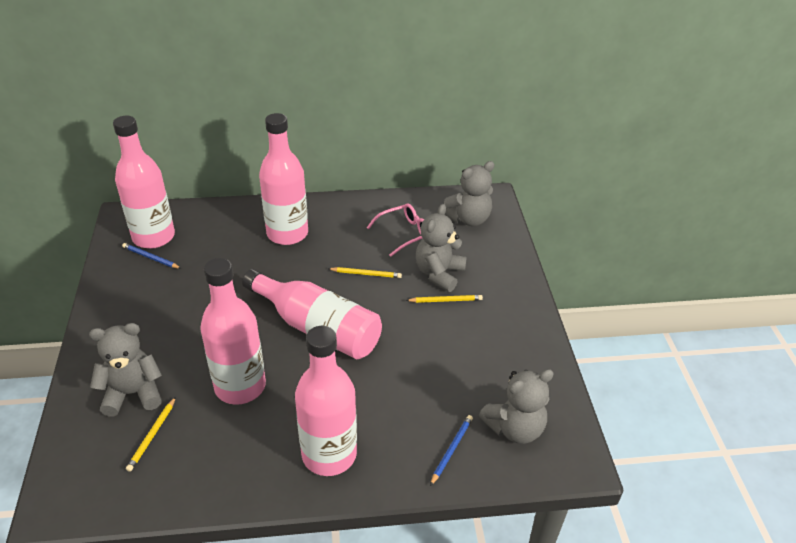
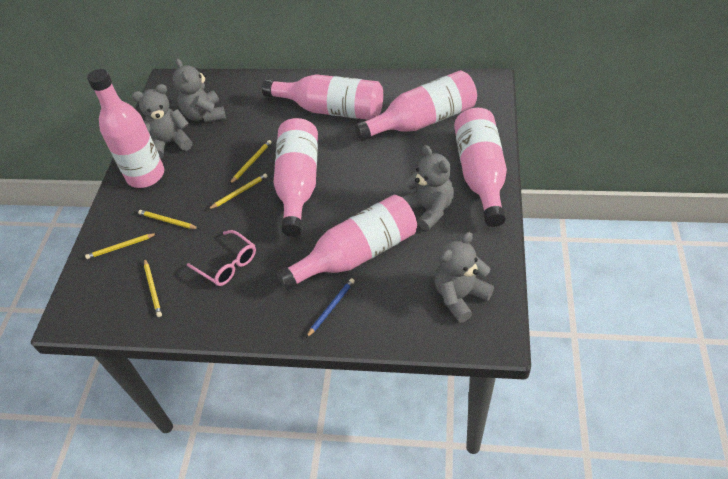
blue pencil: 2 -> 1
pink bottle: 5 -> 6
yellow pencil: 3 -> 5

